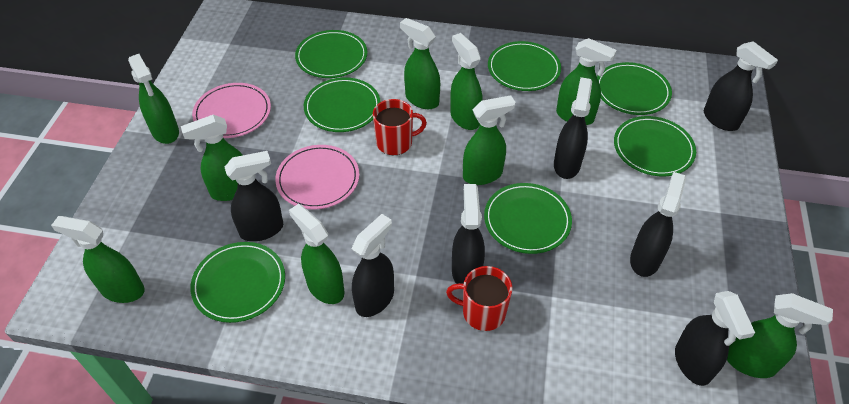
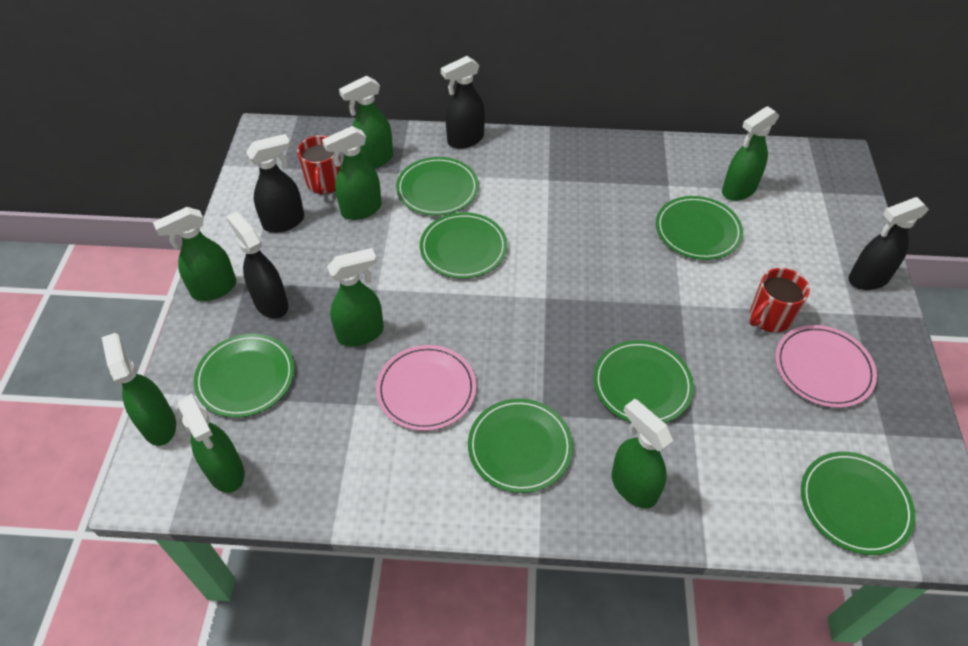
black spray bottle: 7 -> 4
green spray bottle: 9 -> 8

